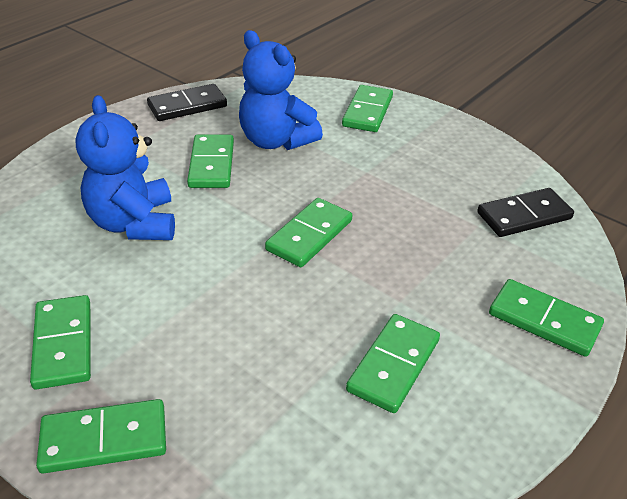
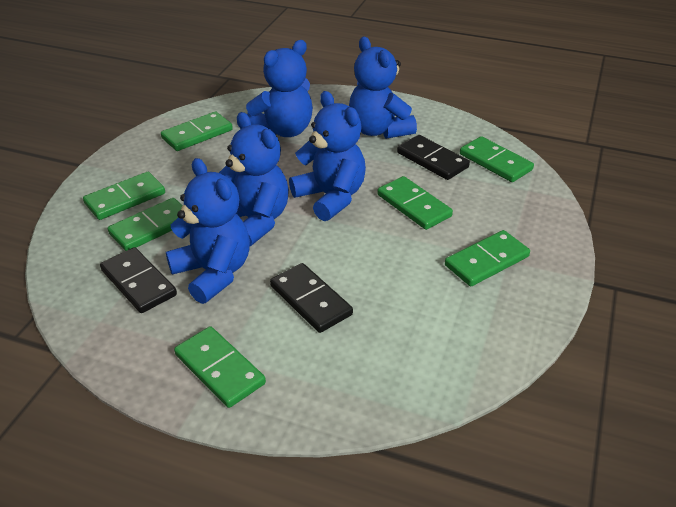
black domino: 2 -> 3
blue teddy bear: 2 -> 5

